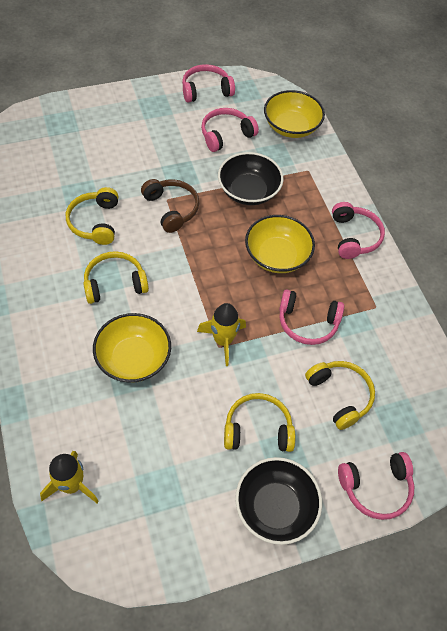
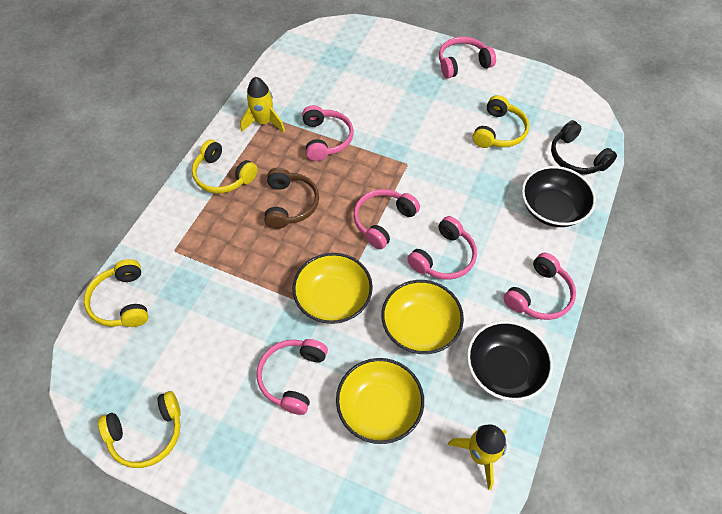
black headphones: 0 -> 1
pink headphones: 5 -> 6

